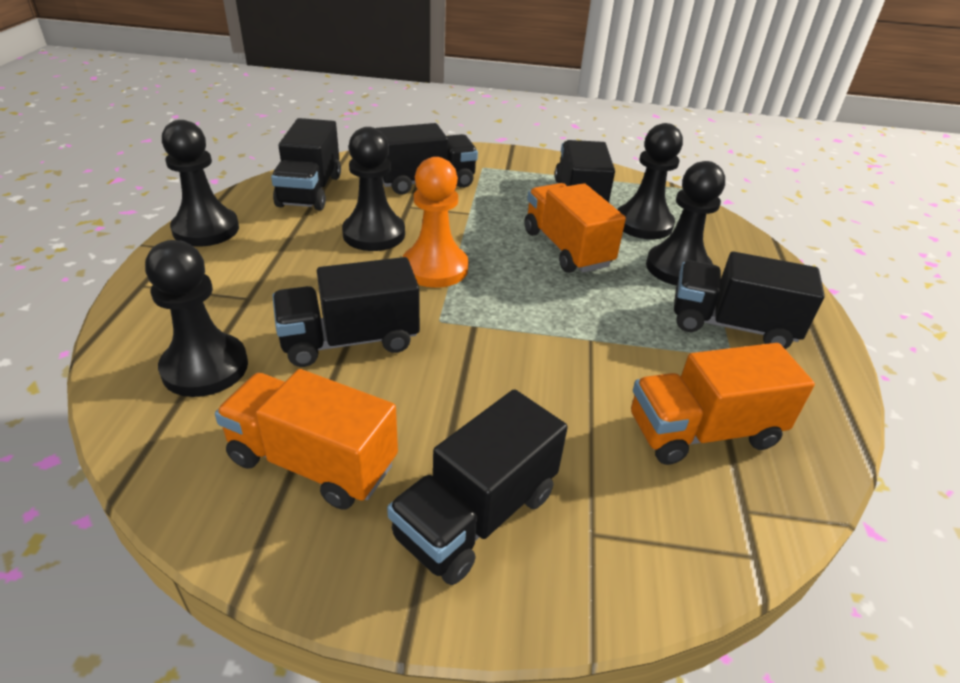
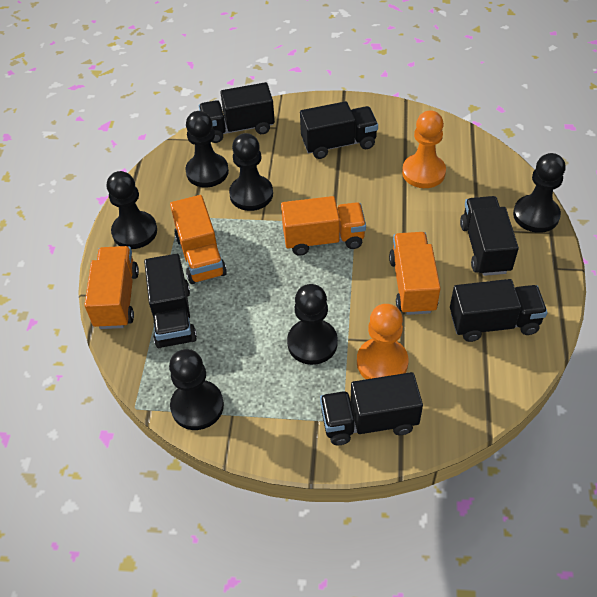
black pawn: 5 -> 6
orange pawn: 1 -> 2
orange truck: 3 -> 4

